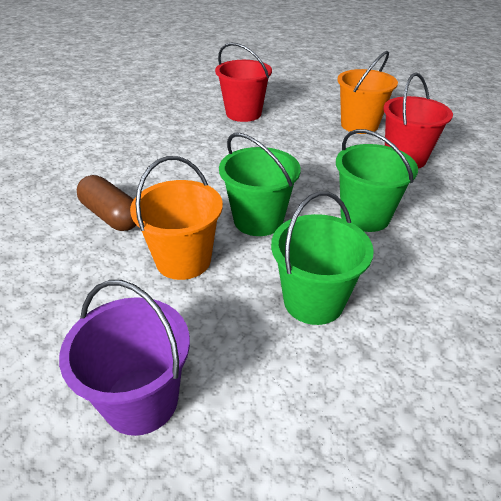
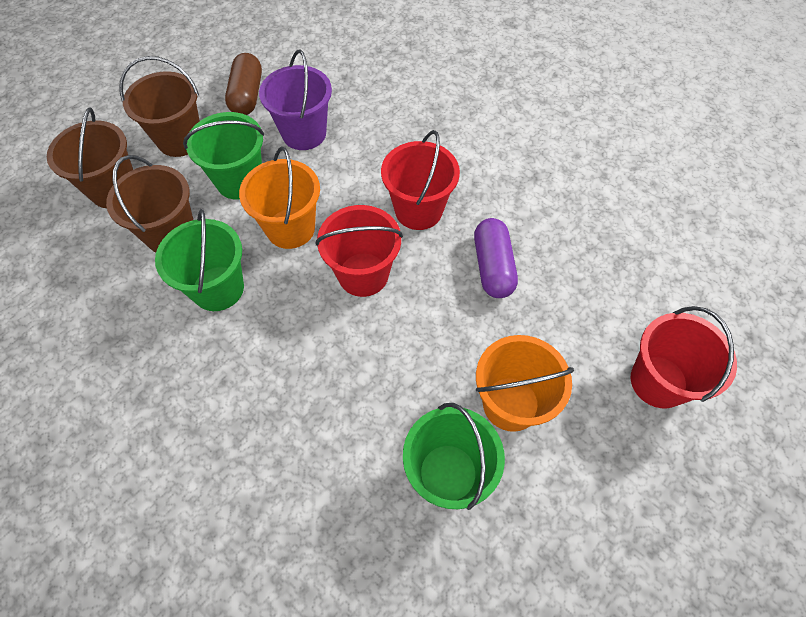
brown bucket: 0 -> 3
purple capsule: 0 -> 1
red bucket: 2 -> 3

